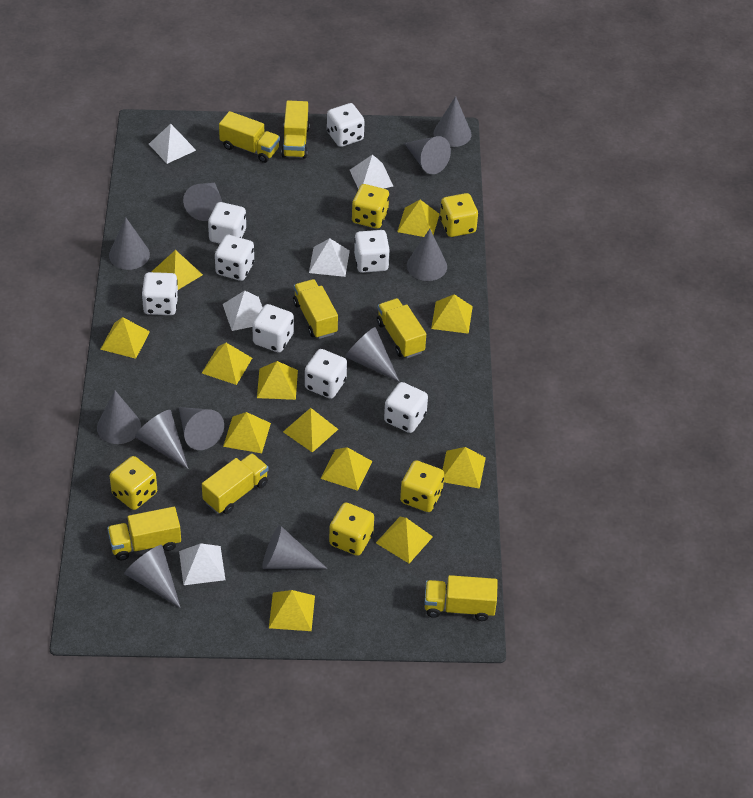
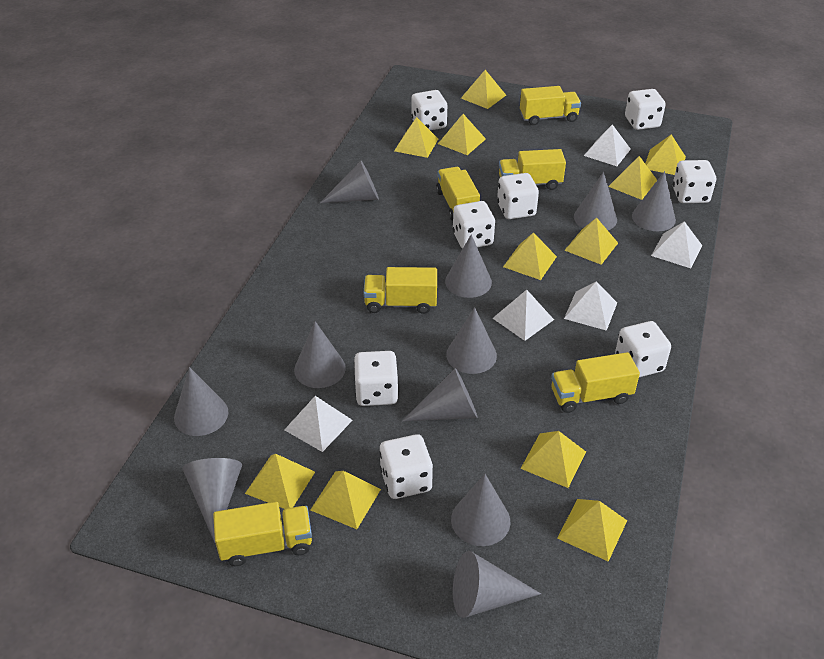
yellow dice: 5 -> 0
yellow pyramid: 12 -> 11
yellow truck: 7 -> 6

